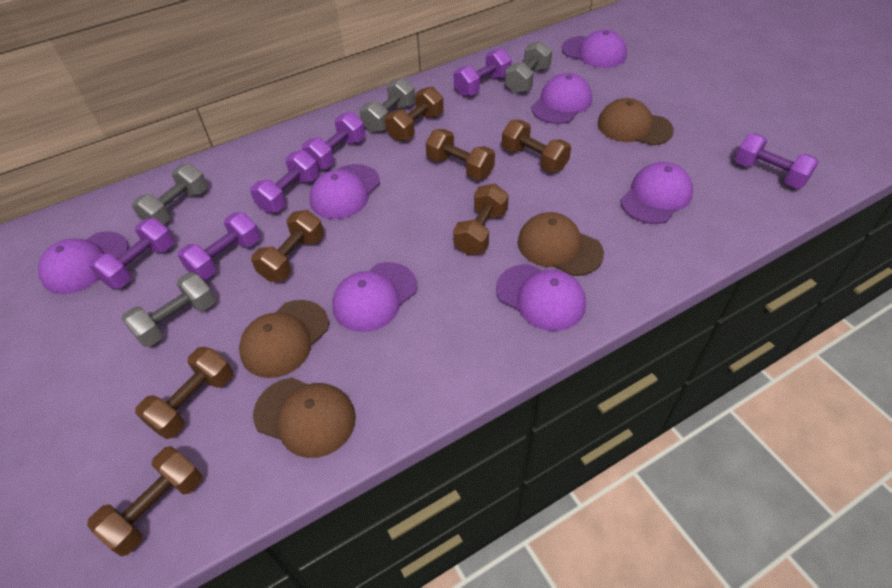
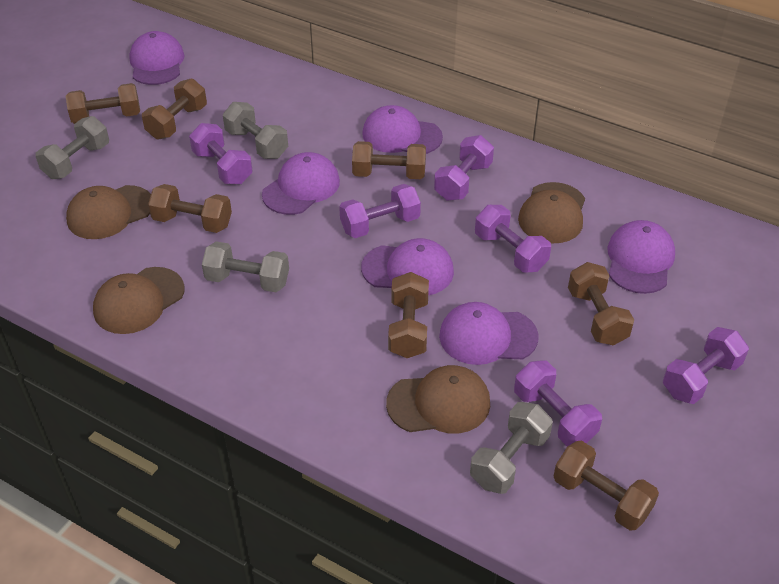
purple cap: 7 -> 6

